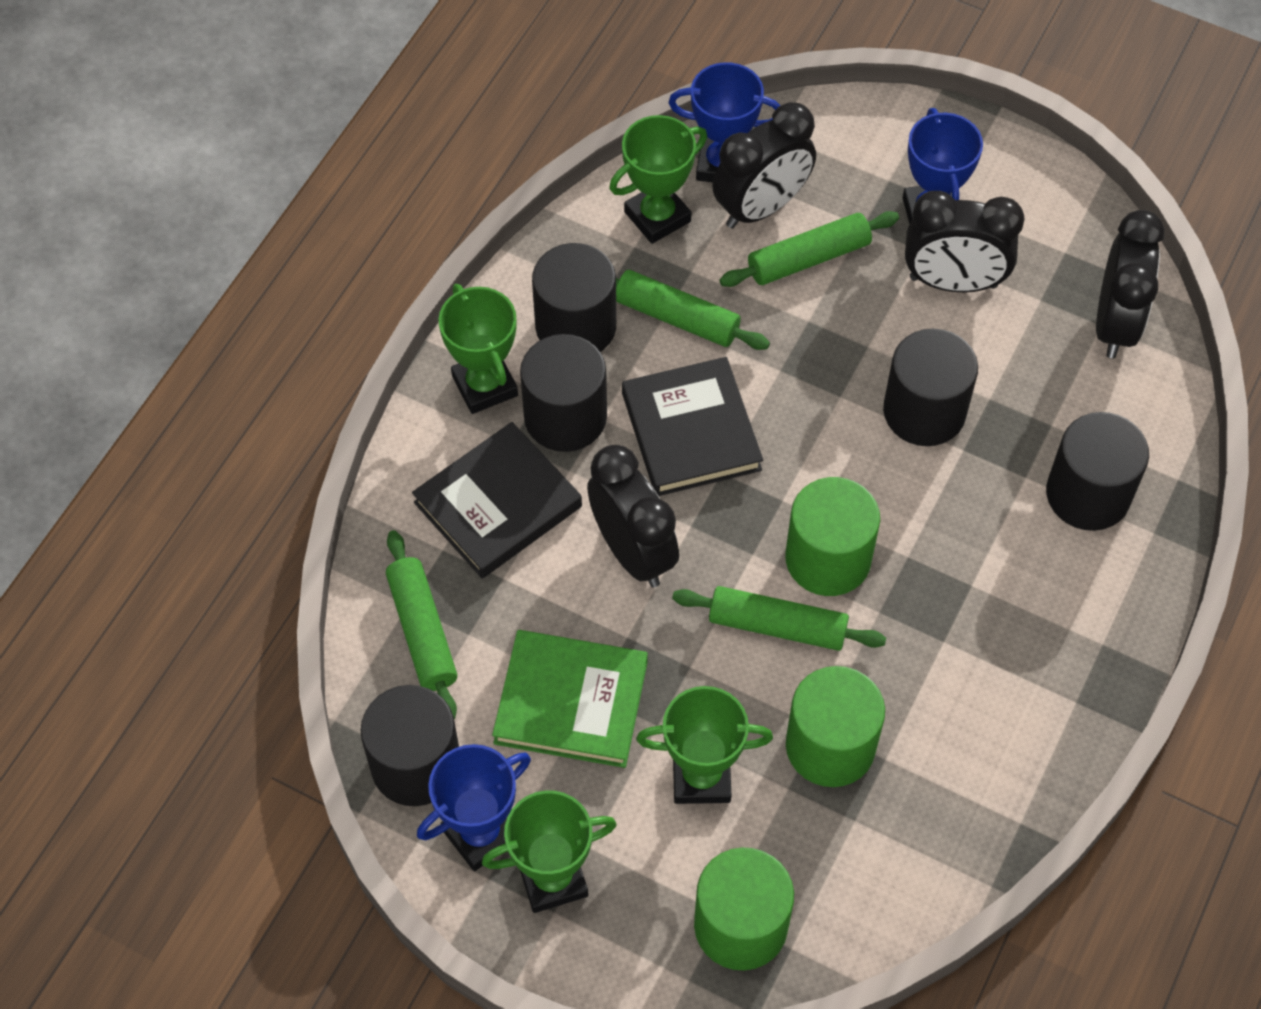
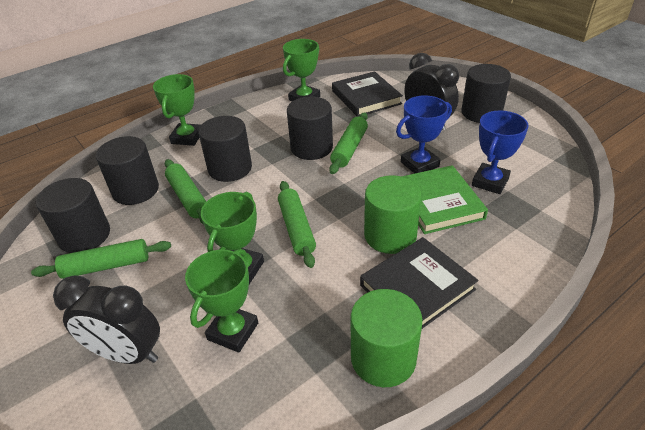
black clock: 4 -> 2
blue trophy: 3 -> 2
green cylinder: 3 -> 2

